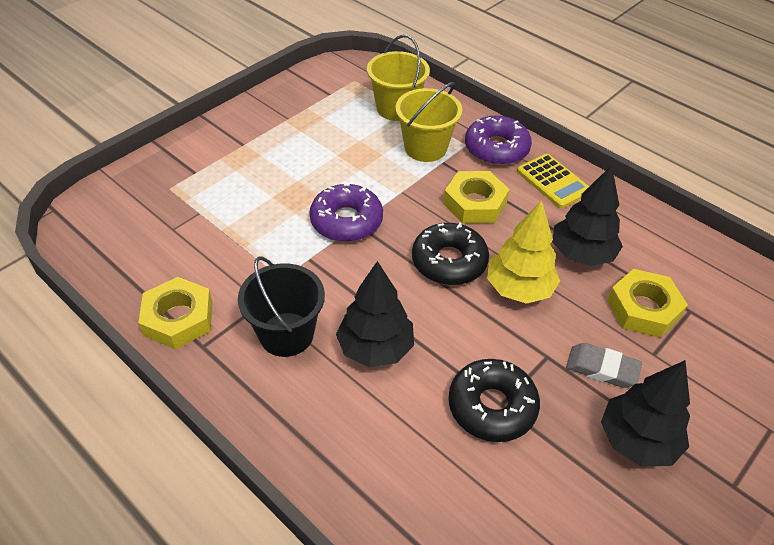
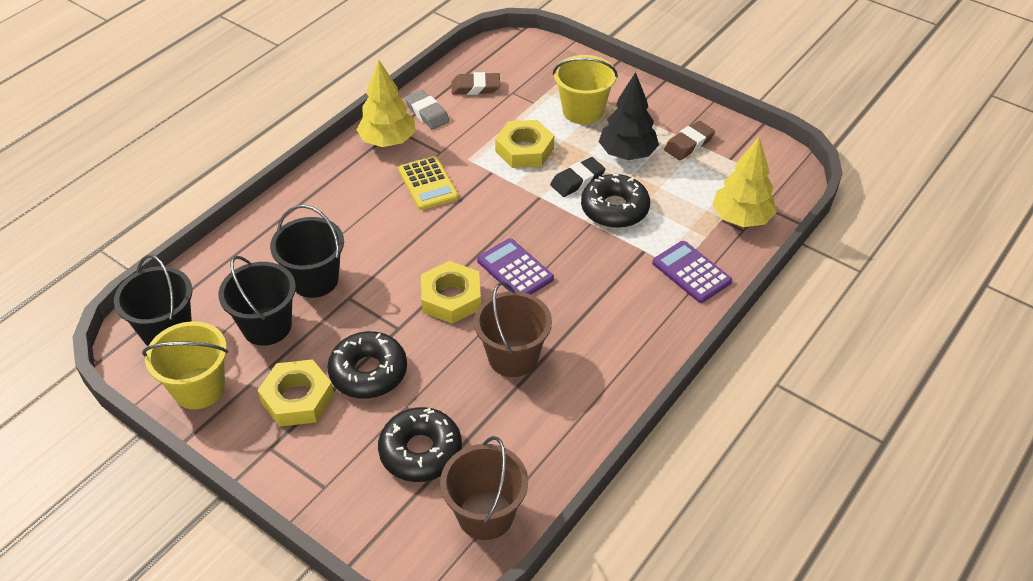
black bucket: 1 -> 3
black donut: 2 -> 3
black eraser: 0 -> 1
black tree: 3 -> 1
brown bucket: 0 -> 2
brown eraser: 0 -> 2
purple calculator: 0 -> 2
purple donut: 2 -> 0
yellow tree: 1 -> 2

